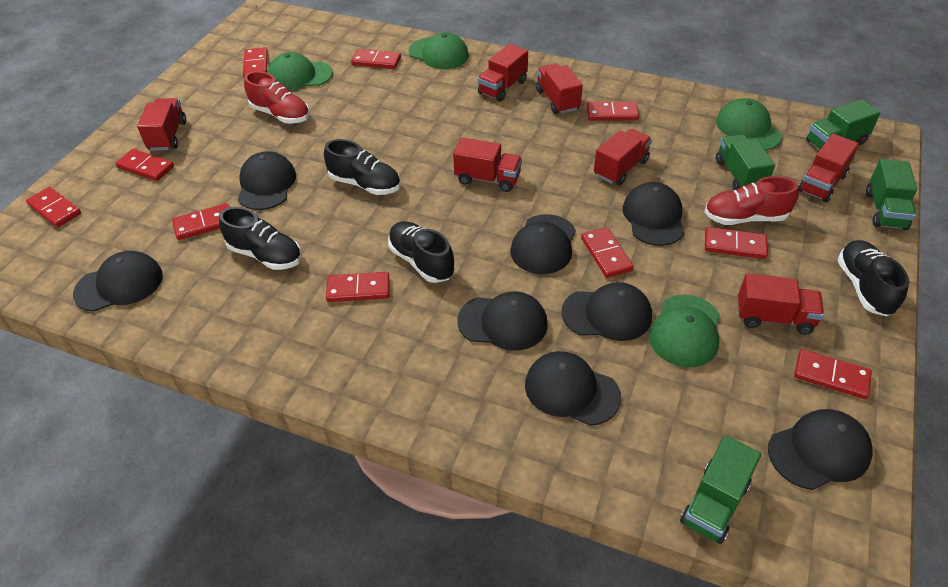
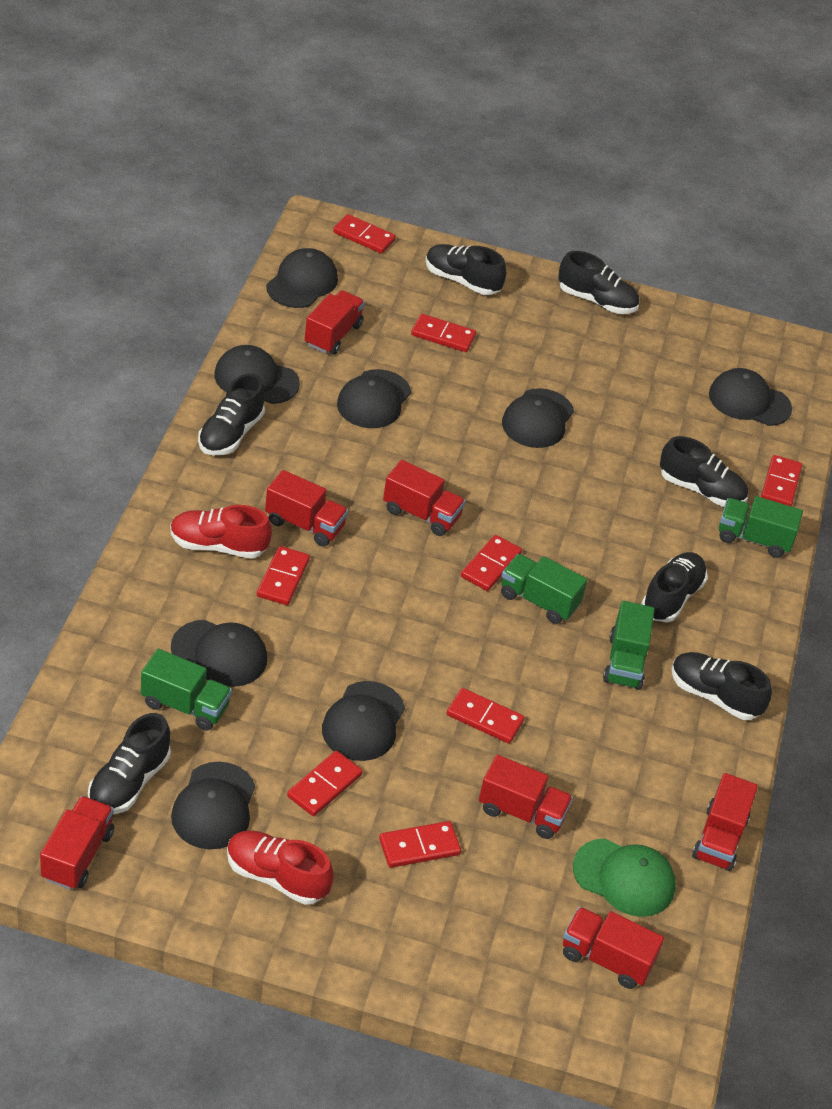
black shoe: 4 -> 7
green cap: 4 -> 1
red domino: 10 -> 8

